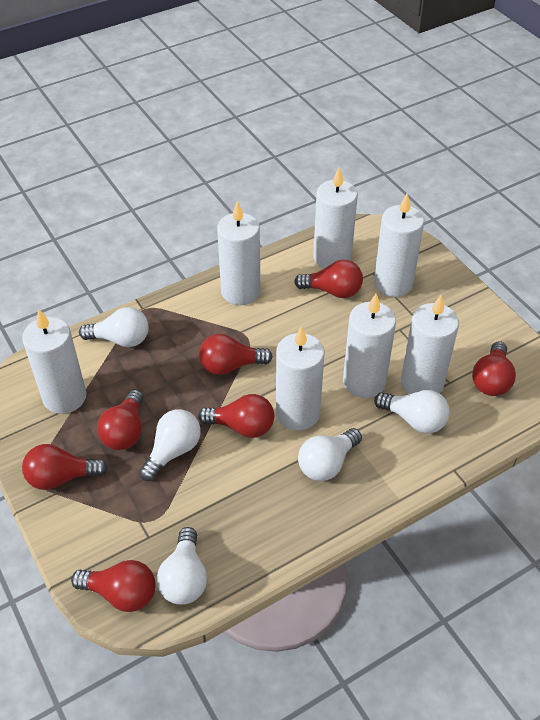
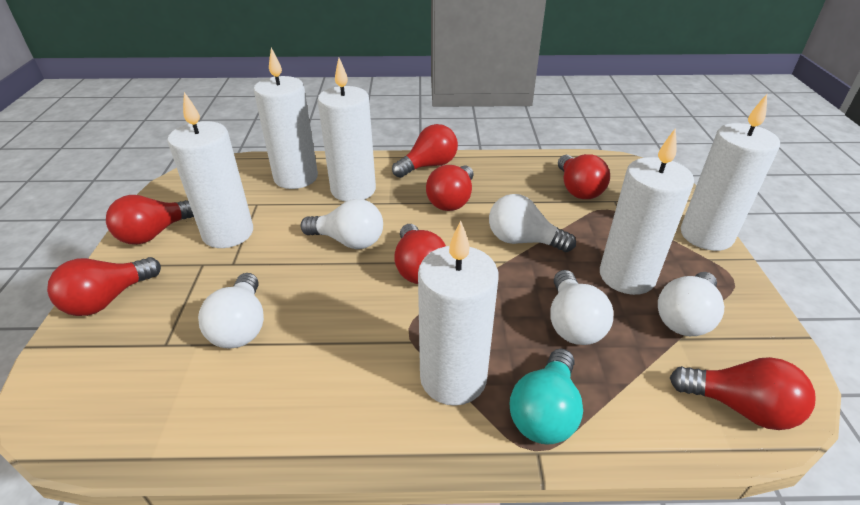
turquoise light bulb: 0 -> 1
white candle: 7 -> 6

